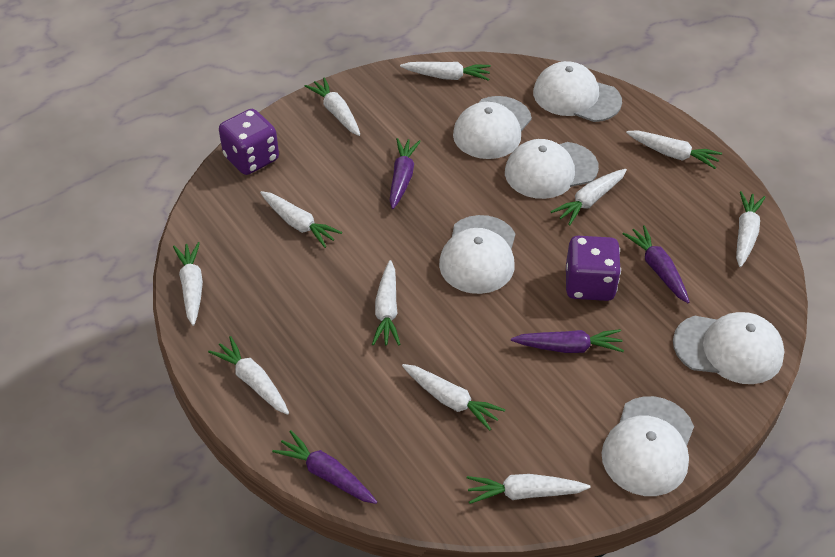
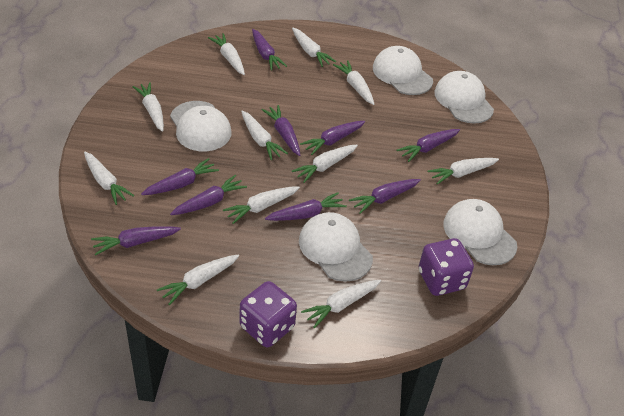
purple carrot: 4 -> 9
white cap: 6 -> 5

